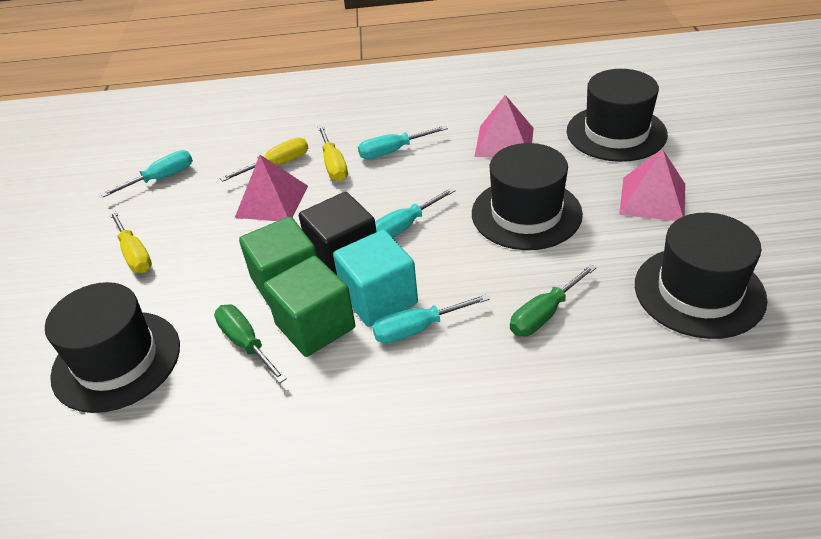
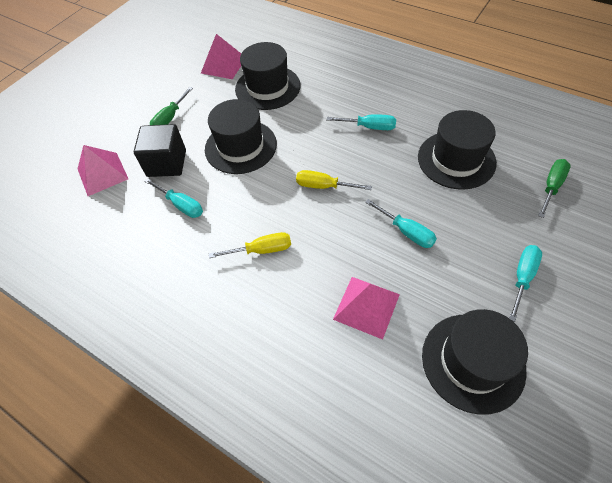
green cube: 2 -> 0
turquoise cube: 1 -> 0
yellow screwdriver: 3 -> 2

